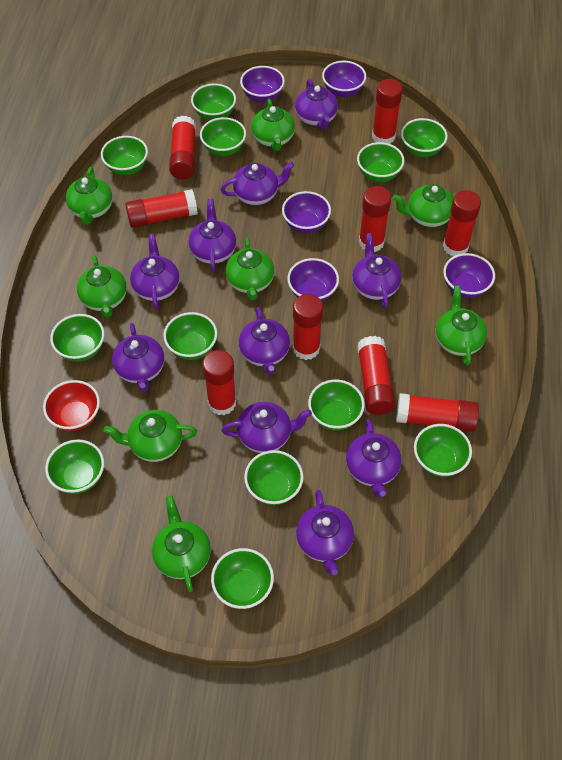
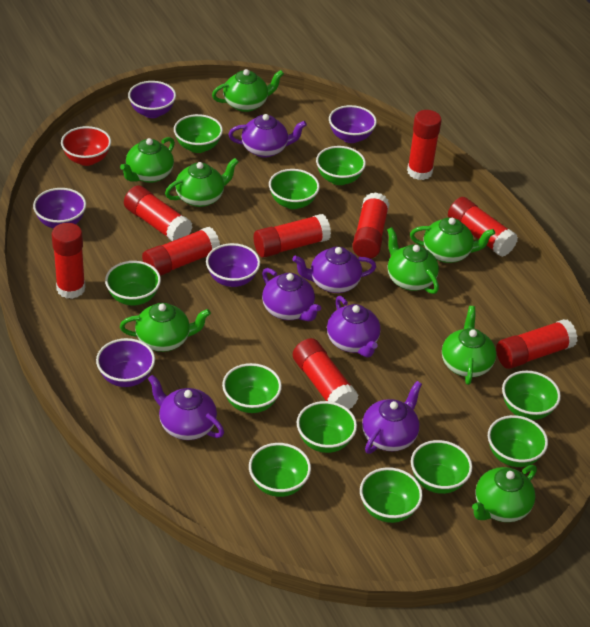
green bowl: 12 -> 11
purple teapot: 10 -> 6

